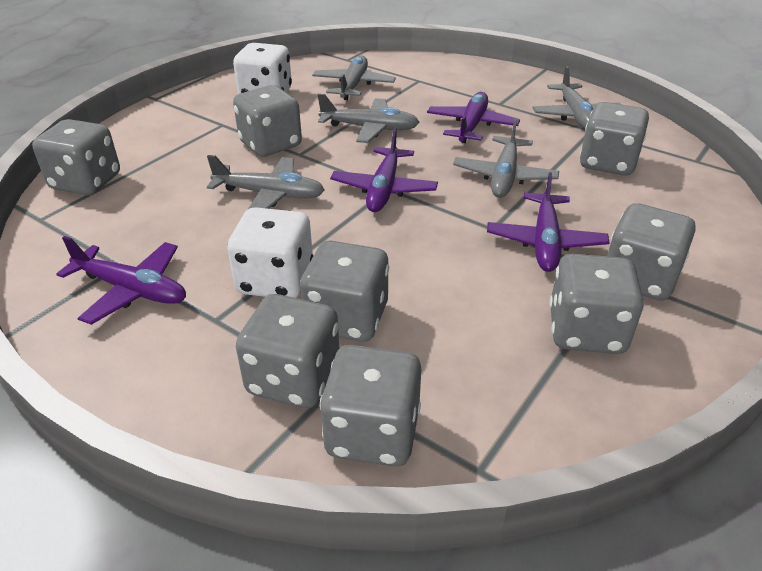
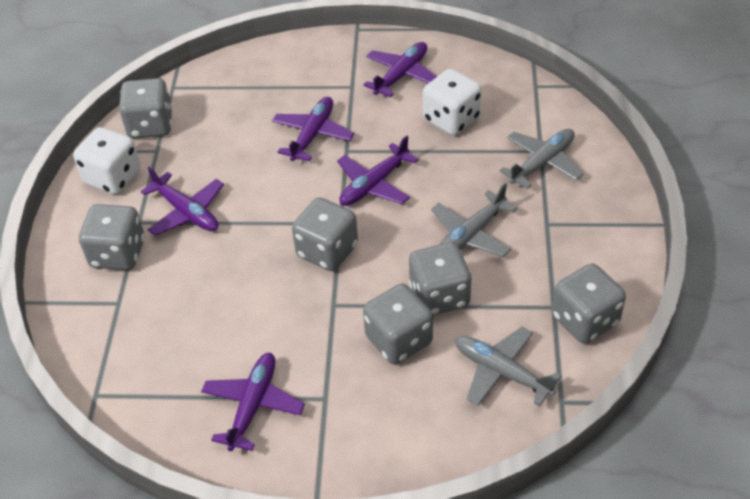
grey dice: 8 -> 6
grey plane: 5 -> 3
purple plane: 4 -> 5

